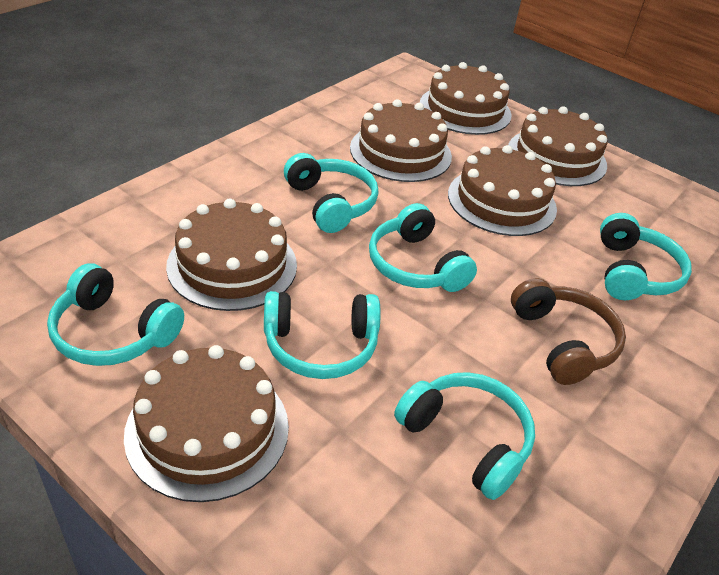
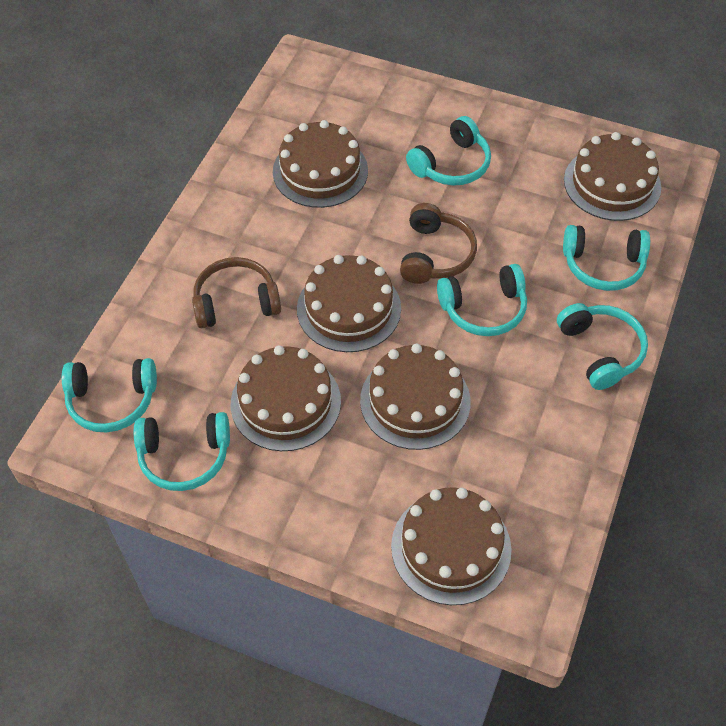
brown headphones: 1 -> 2

